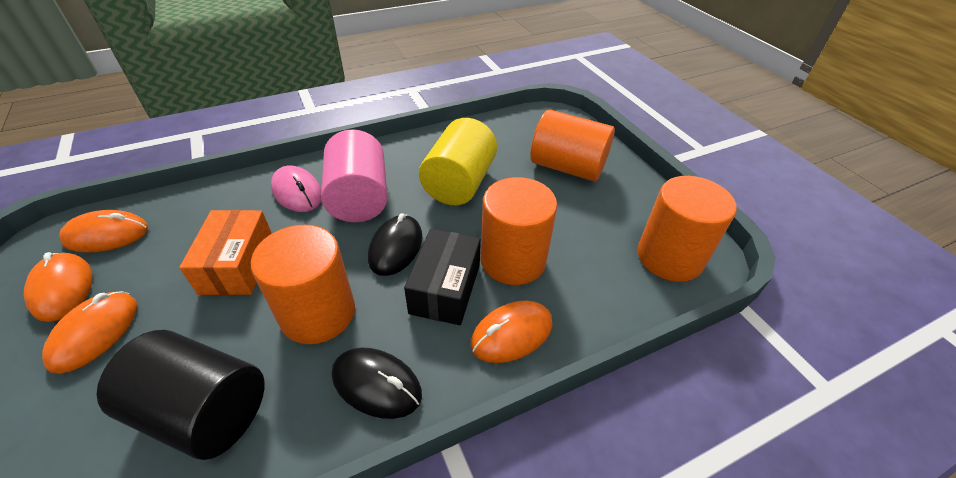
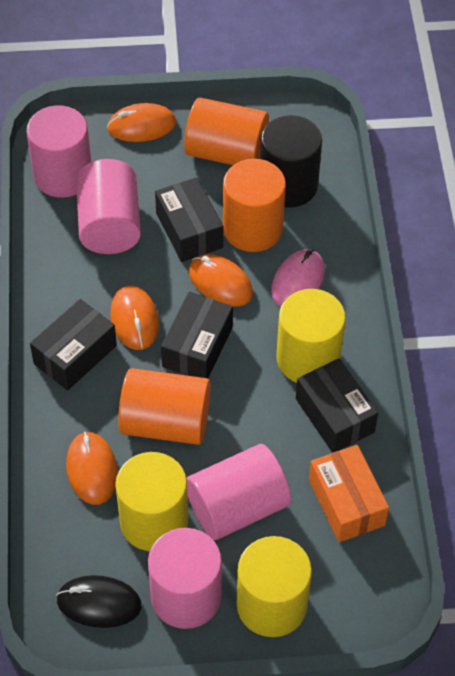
black box: 1 -> 4
black mouse: 2 -> 1
orange cylinder: 4 -> 3
pink cylinder: 1 -> 4
yellow cylinder: 1 -> 3

